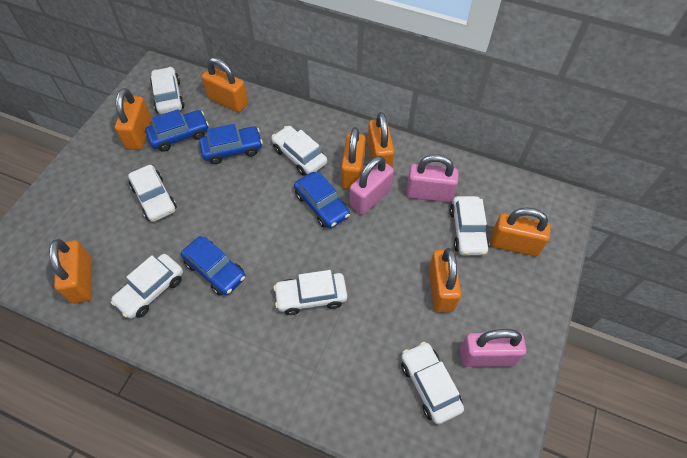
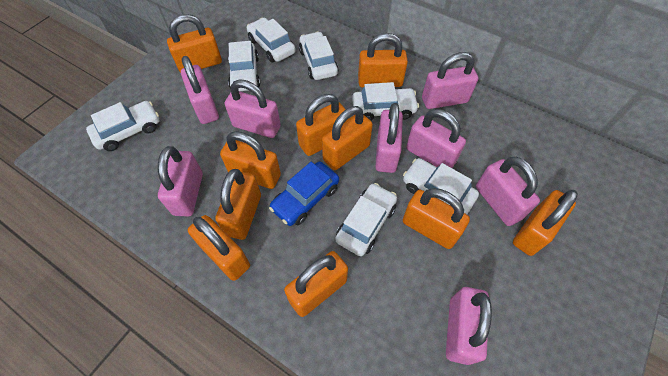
blue car: 4 -> 1
orange padlock: 7 -> 10
pink padlock: 3 -> 8

